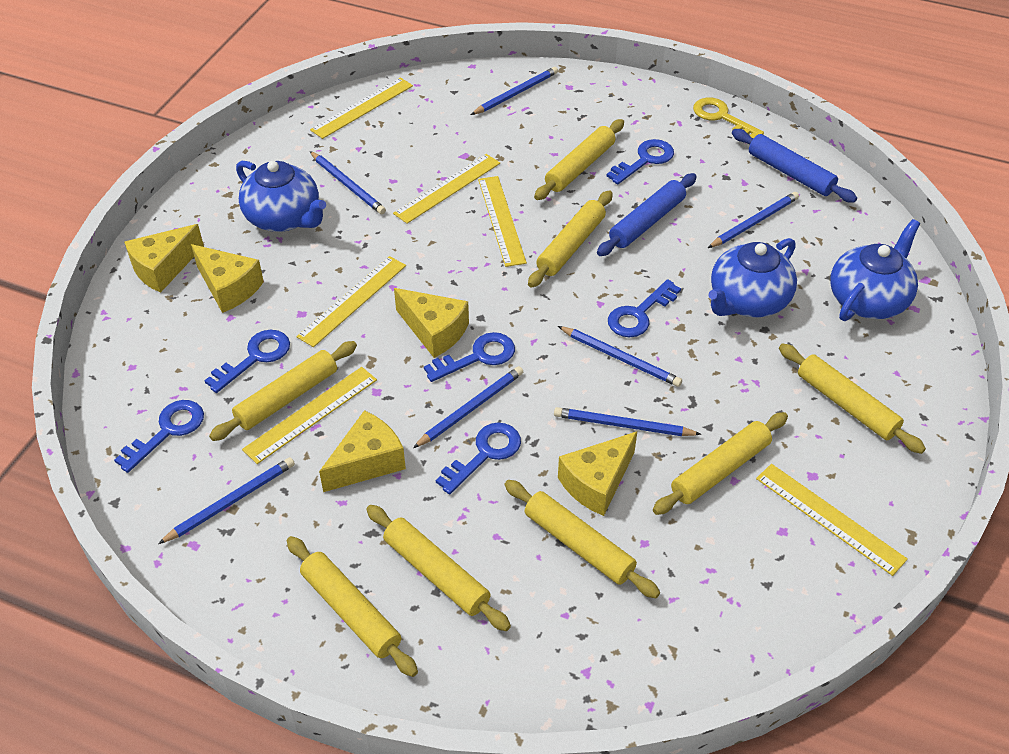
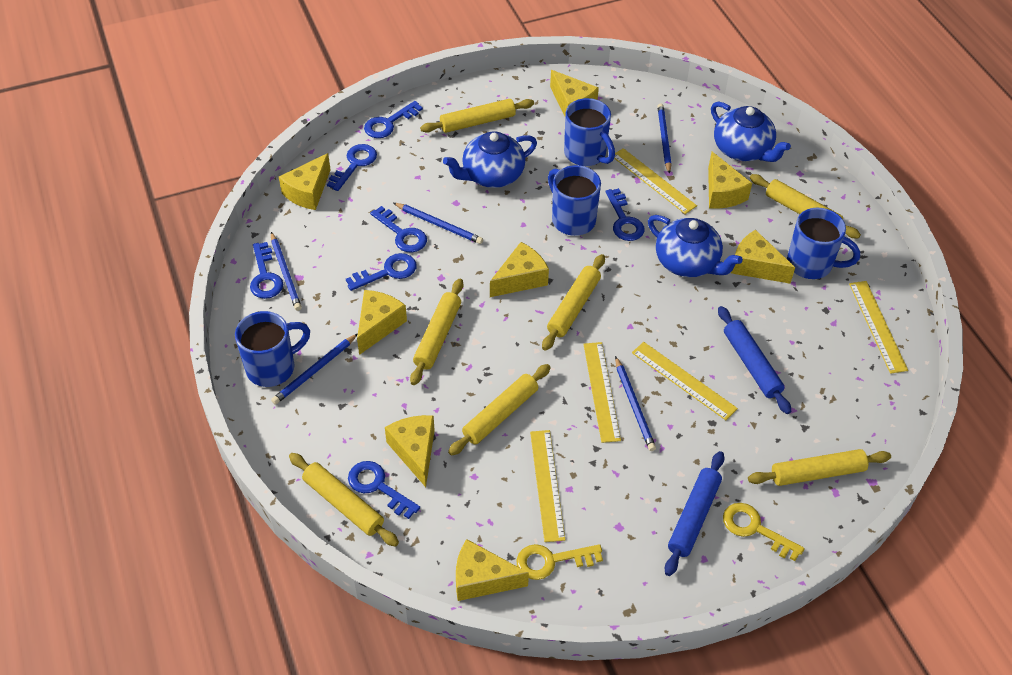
blue key: 6 -> 7
blue mug: 0 -> 4
blue pencil: 7 -> 5
yellow cheese: 5 -> 8
yellow key: 1 -> 2
yellow rolling pin: 8 -> 7
yellow ruler: 6 -> 5

